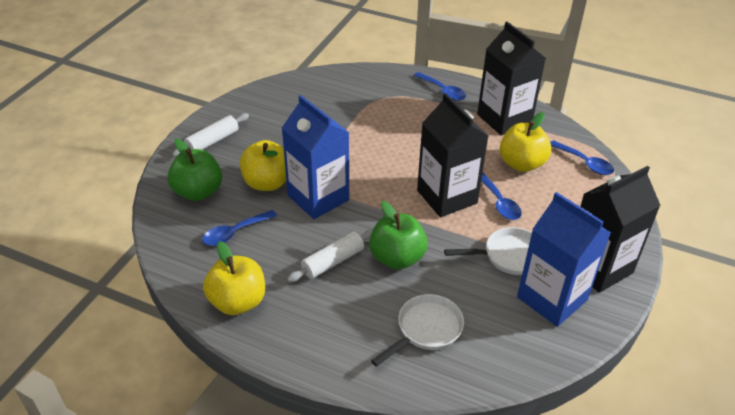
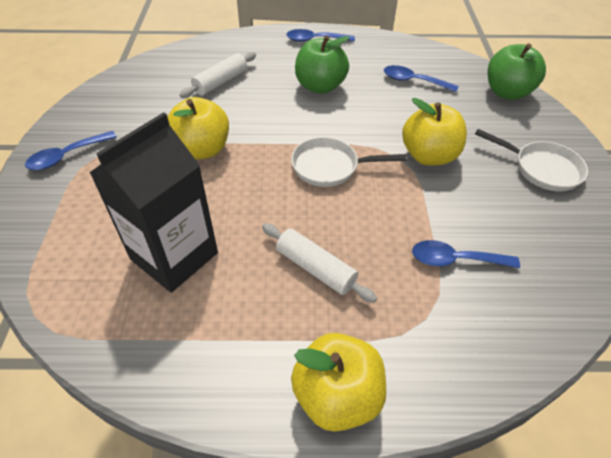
black carton: 3 -> 1
blue carton: 2 -> 0

